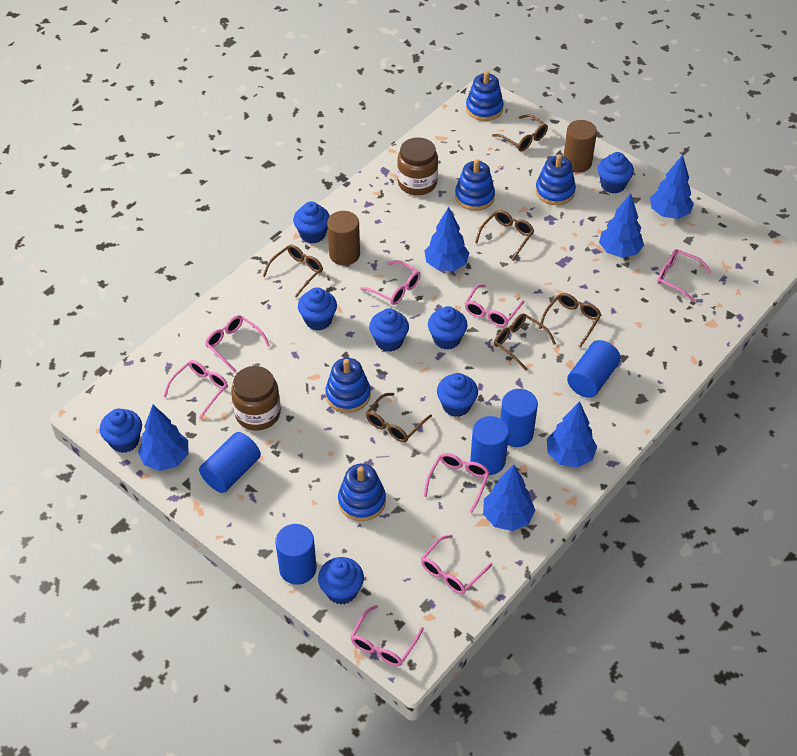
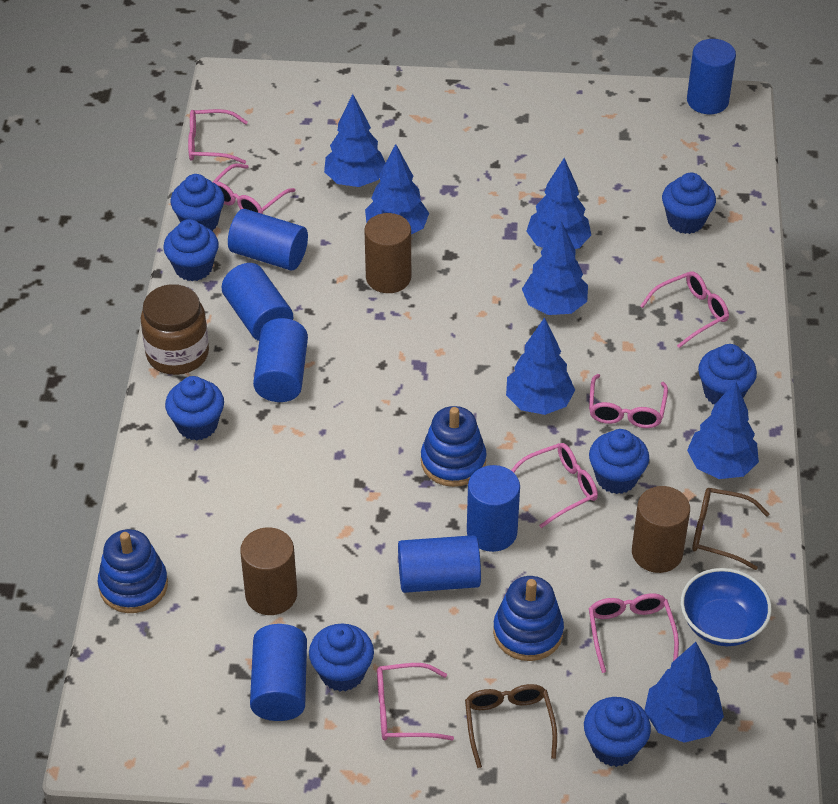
blue bowl: 0 -> 1
blue cylinder: 5 -> 7
blue stacking toy: 5 -> 3
blue tree: 6 -> 7
brown cylinder: 2 -> 3
brown glasses: 6 -> 2
brown jar: 2 -> 1
pink glasses: 8 -> 7

